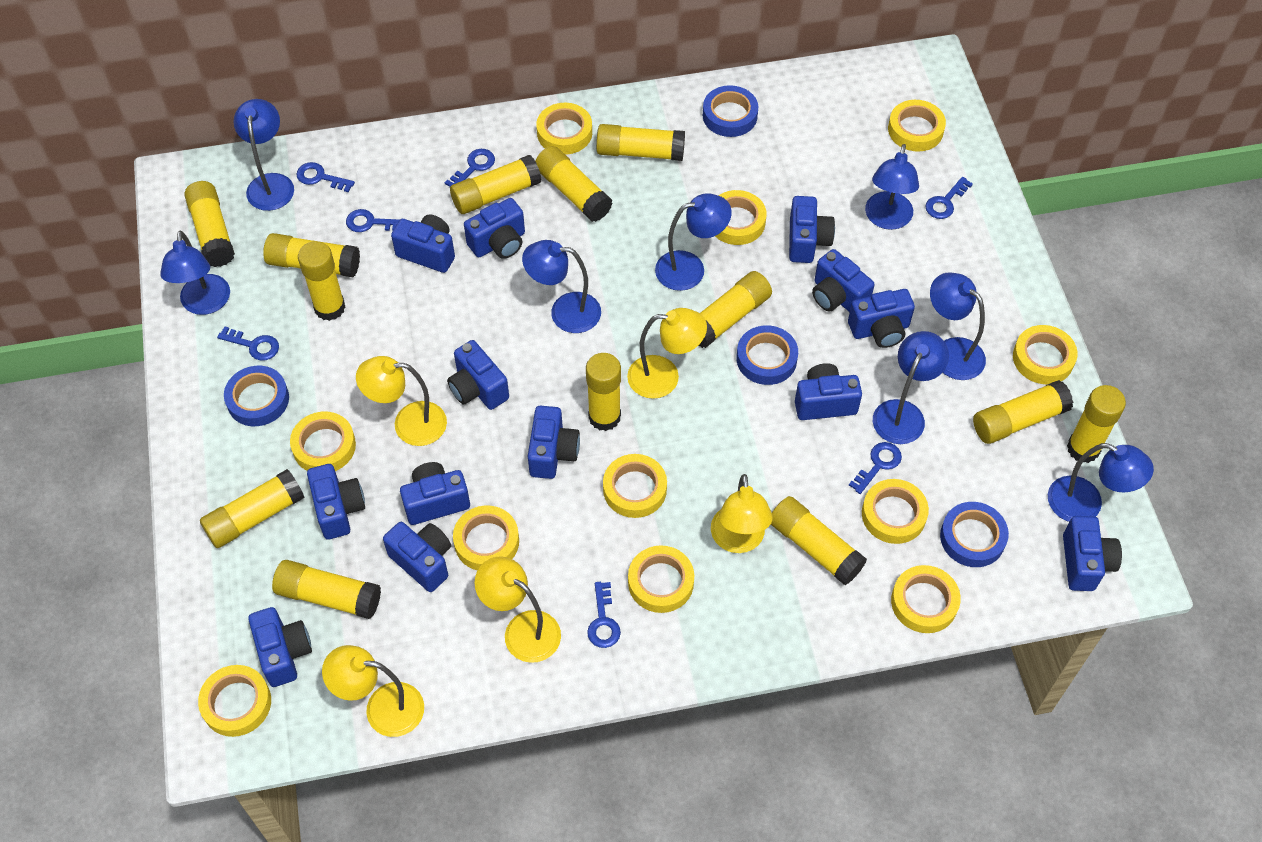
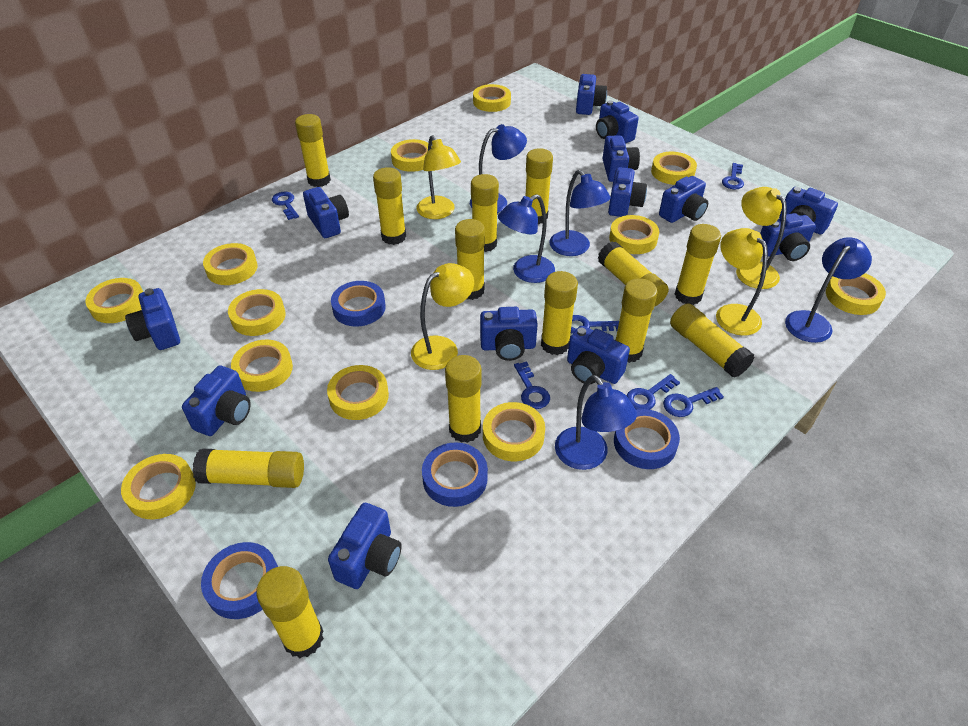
blue key: 7 -> 6
blue lamp: 8 -> 5
yellow lamp: 5 -> 4
yellow tape: 11 -> 12

